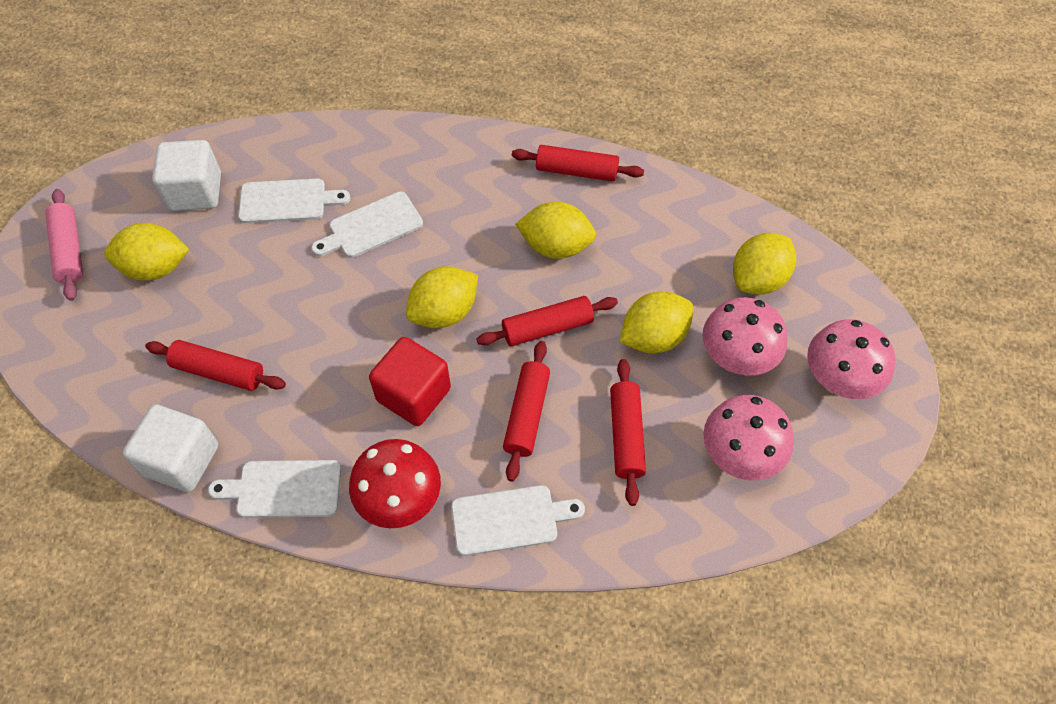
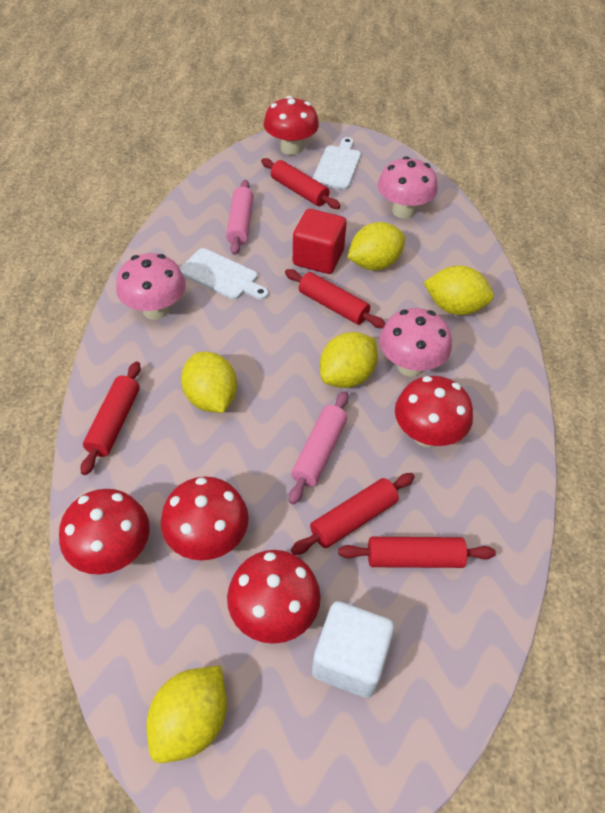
pink rolling pin: 1 -> 2
red mushroom: 1 -> 5
white cube: 2 -> 1
white cutting board: 4 -> 2

